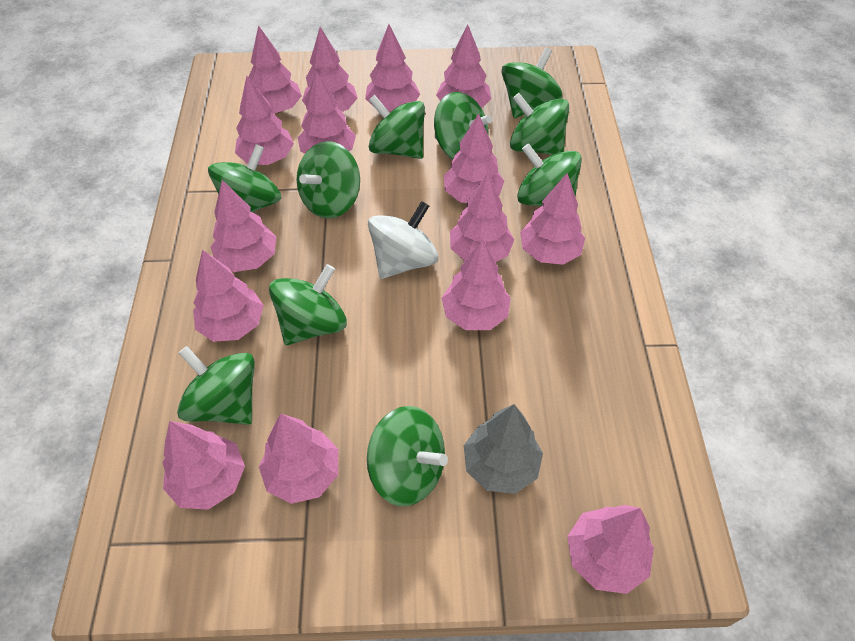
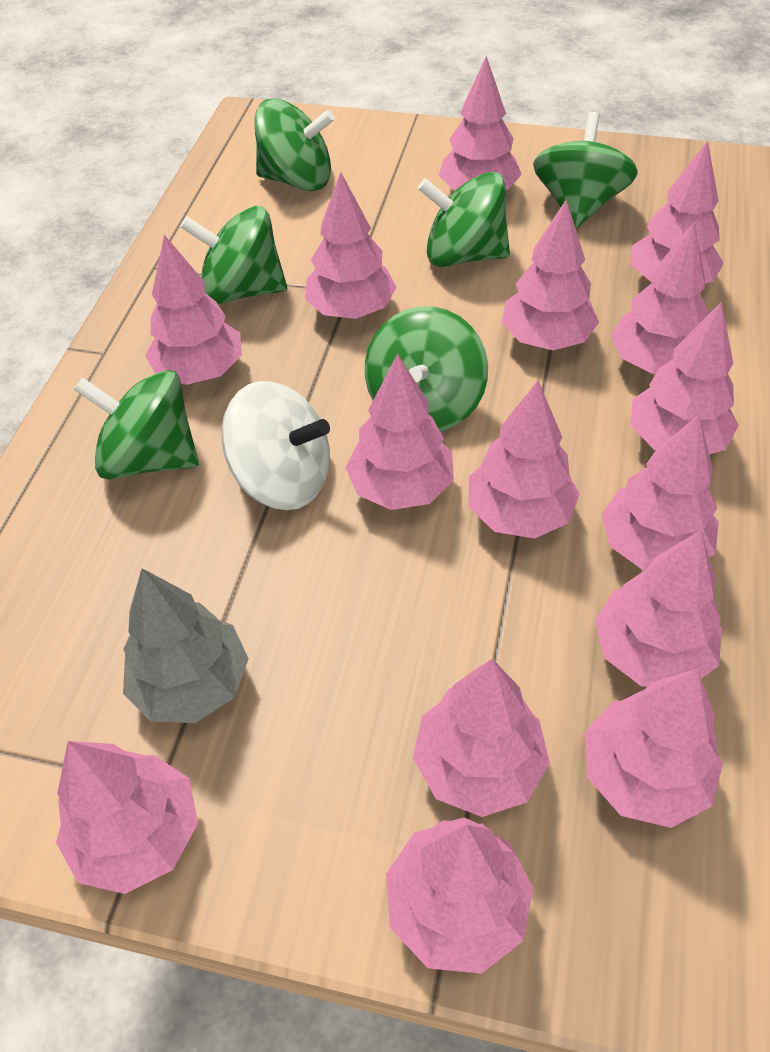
green spinning top: 10 -> 6

